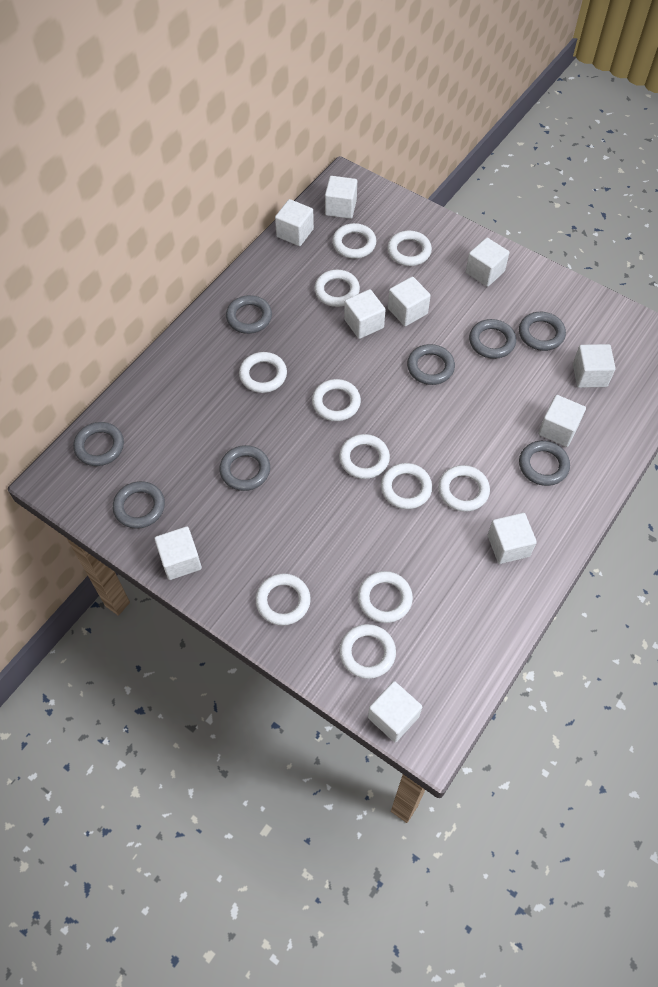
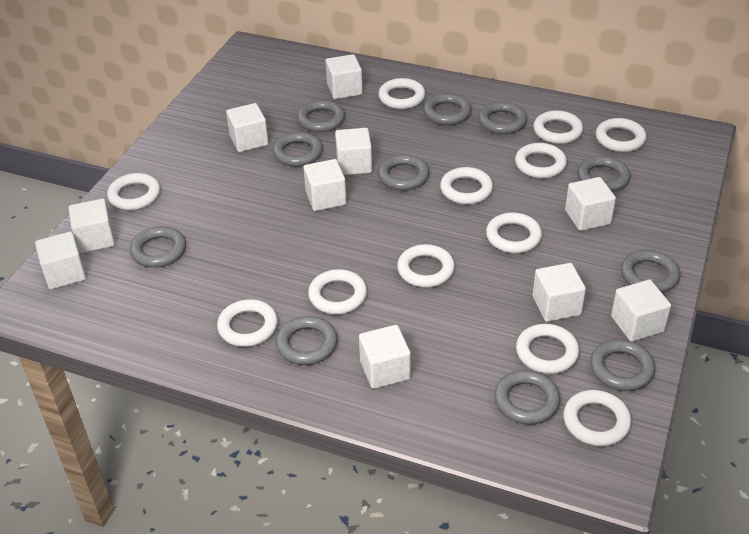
grey ring: 8 -> 11
white ring: 11 -> 12

